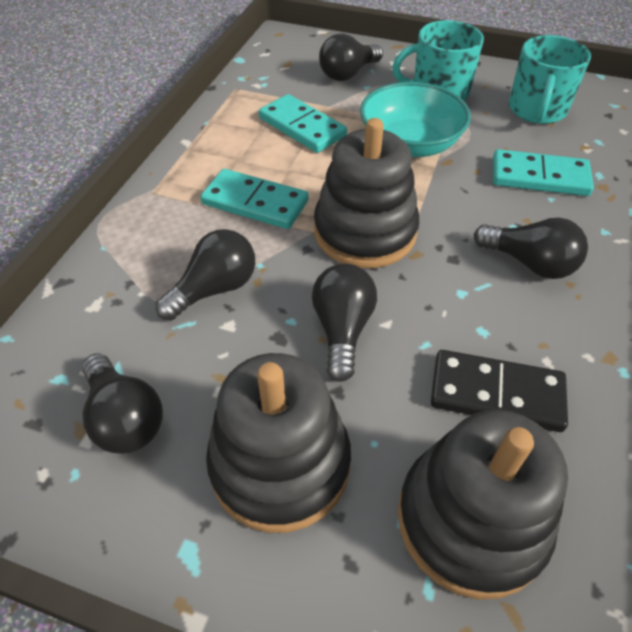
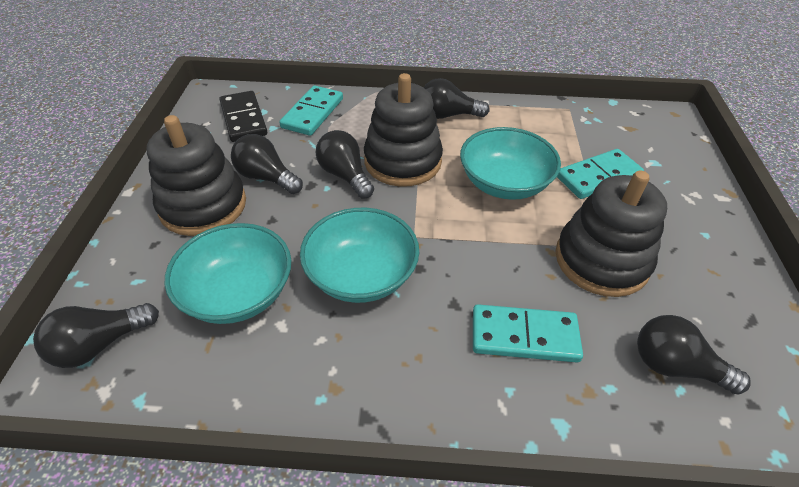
turquoise bowl: 1 -> 3
turquoise mug: 2 -> 0

